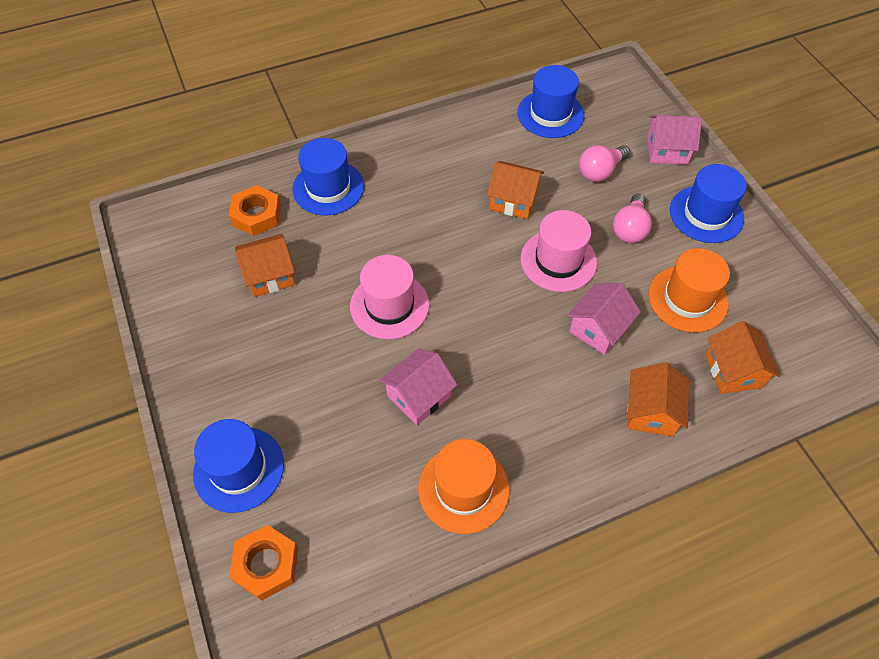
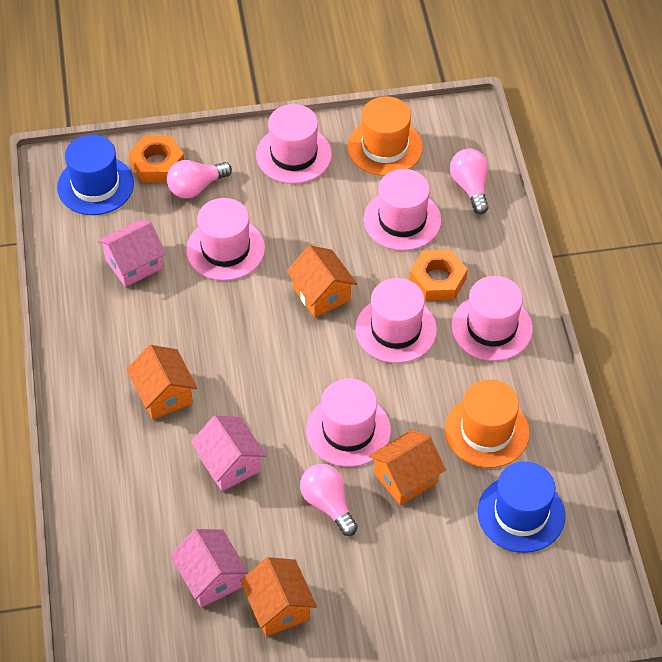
blue hat: 4 -> 2
pink hat: 2 -> 6
pink light bulb: 2 -> 3

